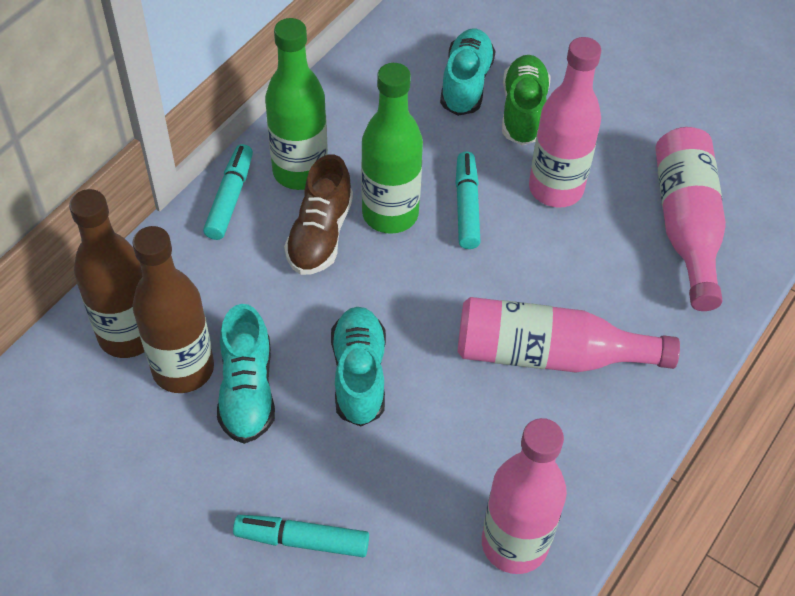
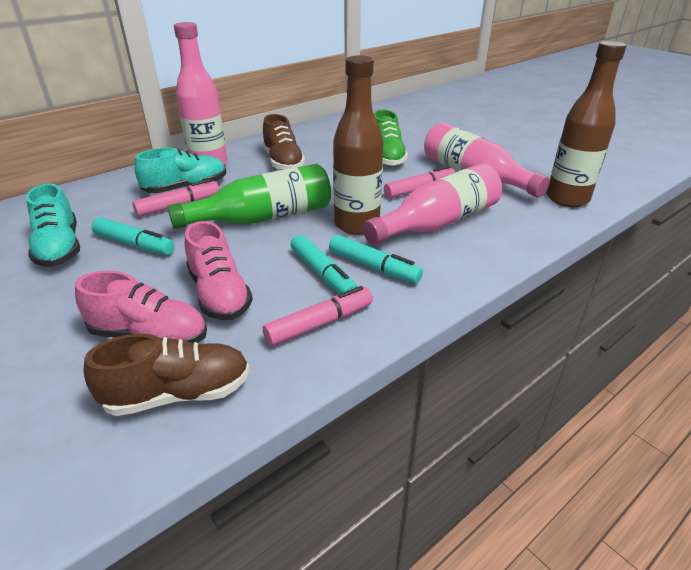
brown shoe: 1 -> 2
green bottle: 2 -> 1
pink bottle: 4 -> 3
pink marker: 0 -> 3
pink shoe: 0 -> 2
turquoise shoe: 3 -> 2

